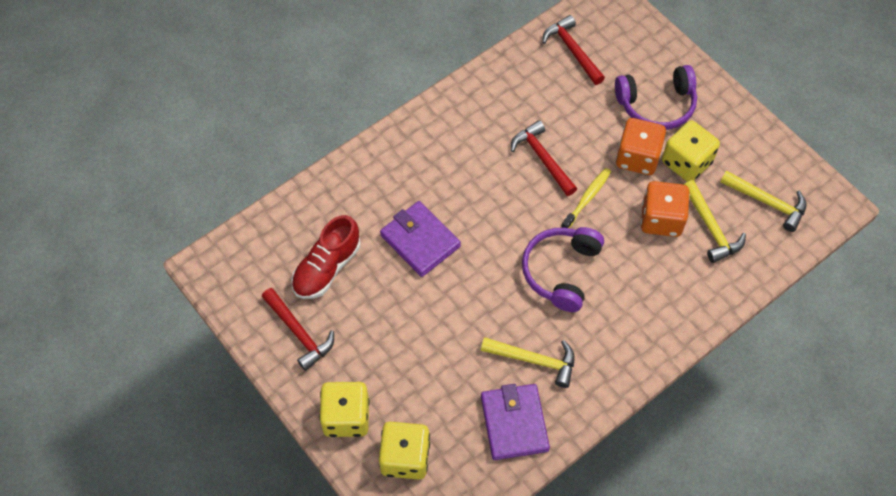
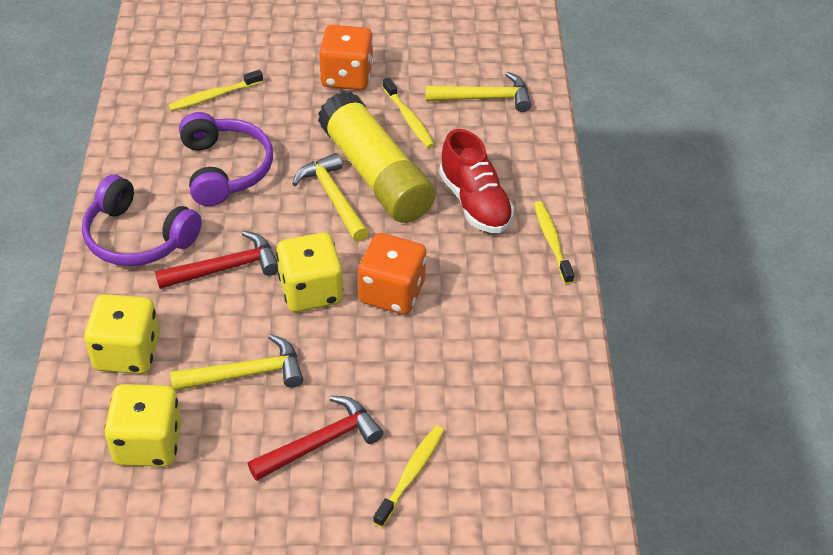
purple wallet: 2 -> 0
red hammer: 3 -> 2
yellow glue stick: 0 -> 1
yellow toothbrush: 1 -> 4

